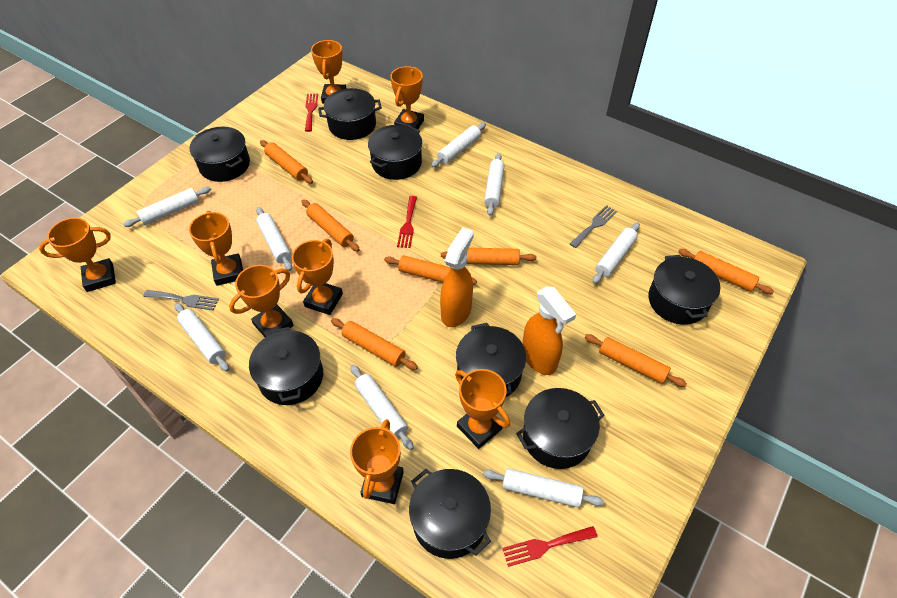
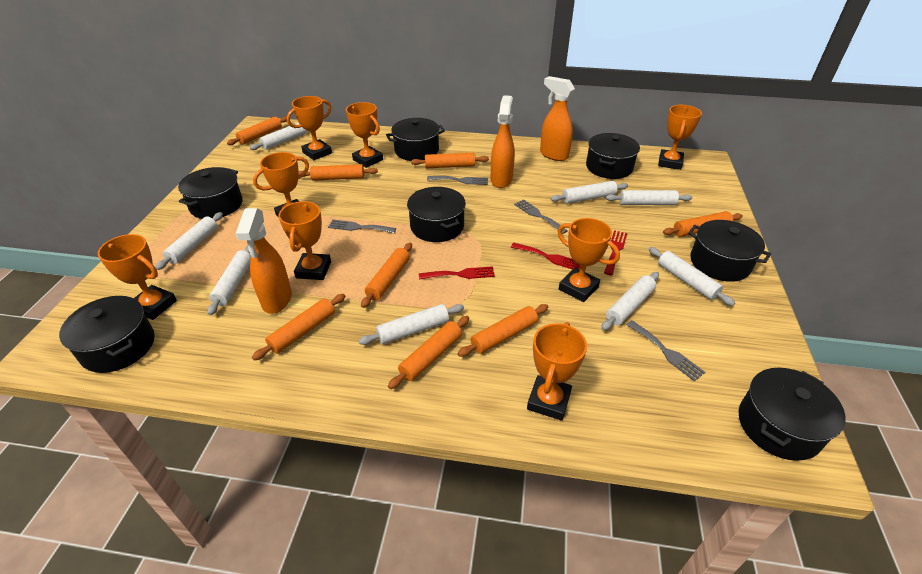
black pot: 8 -> 7
grey fork: 2 -> 4
orange rolling pin: 7 -> 8
orange spray bottle: 2 -> 3

